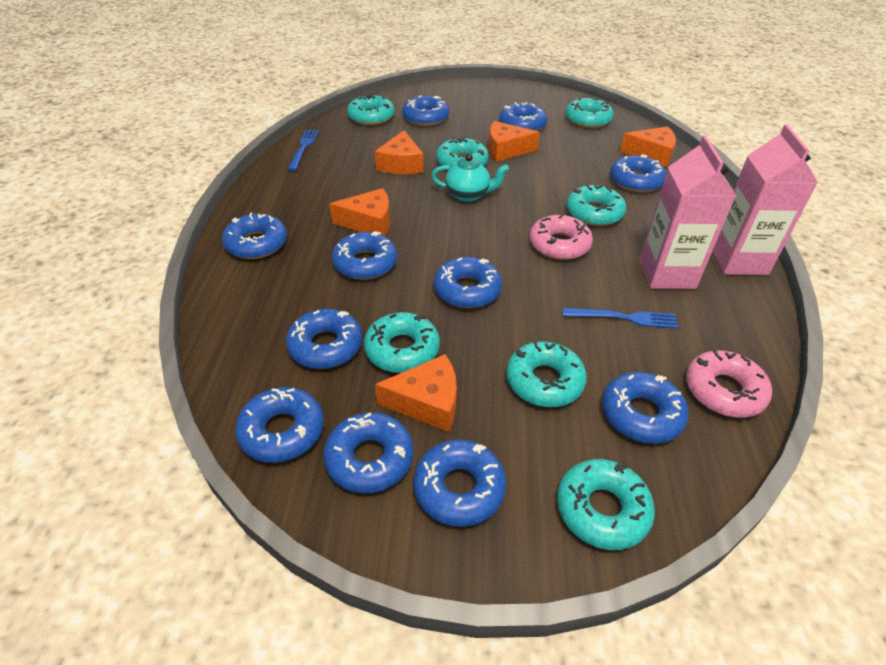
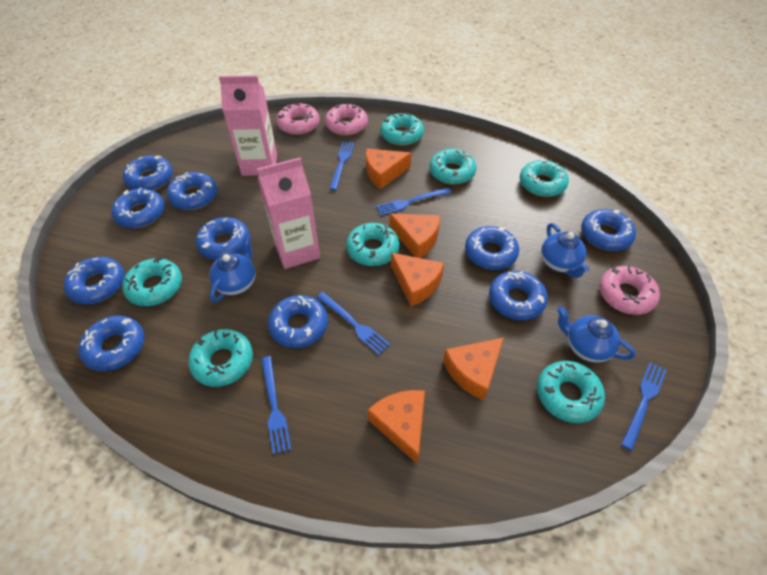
blue donut: 11 -> 10
blue fork: 2 -> 5
blue teapot: 0 -> 3
pink donut: 2 -> 3
turquoise teapot: 1 -> 0

